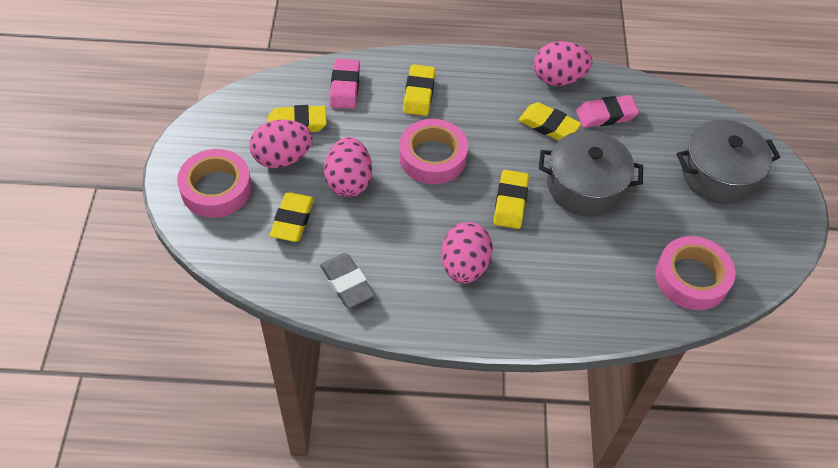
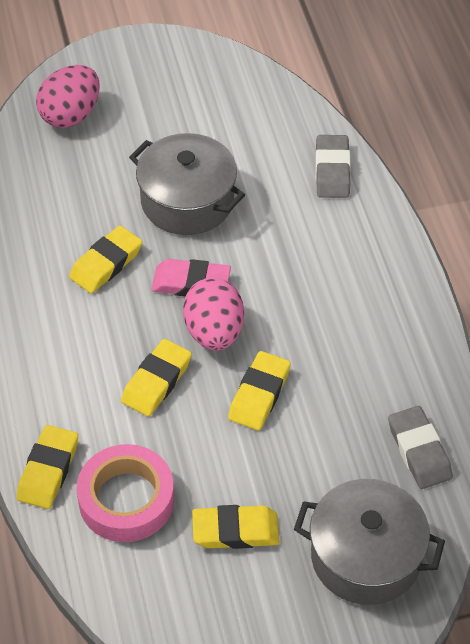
grey eraser: 1 -> 2
pink egg: 4 -> 2
pink eraser: 2 -> 1
pink tape: 3 -> 1

